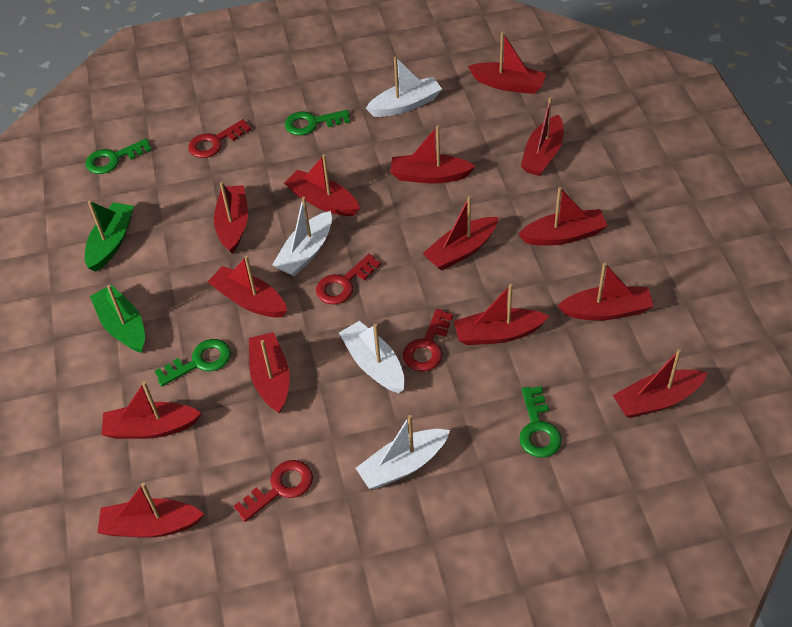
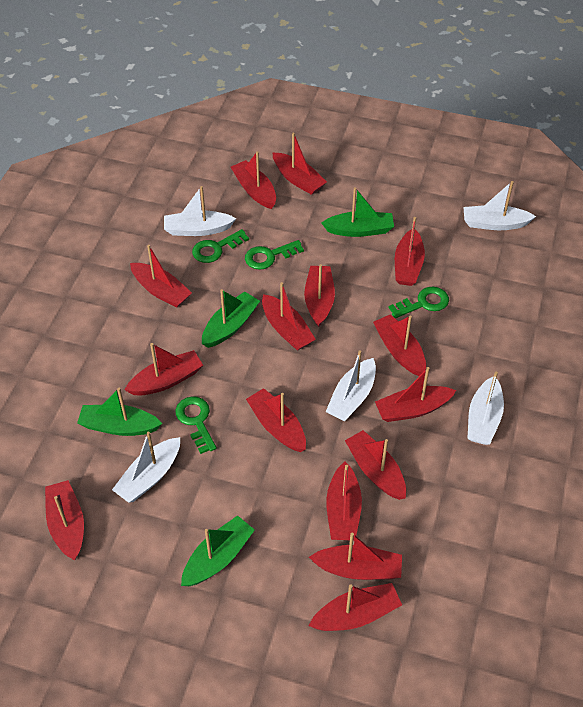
green boat: 2 -> 4
red boat: 14 -> 15
red key: 4 -> 0
white boat: 4 -> 5

